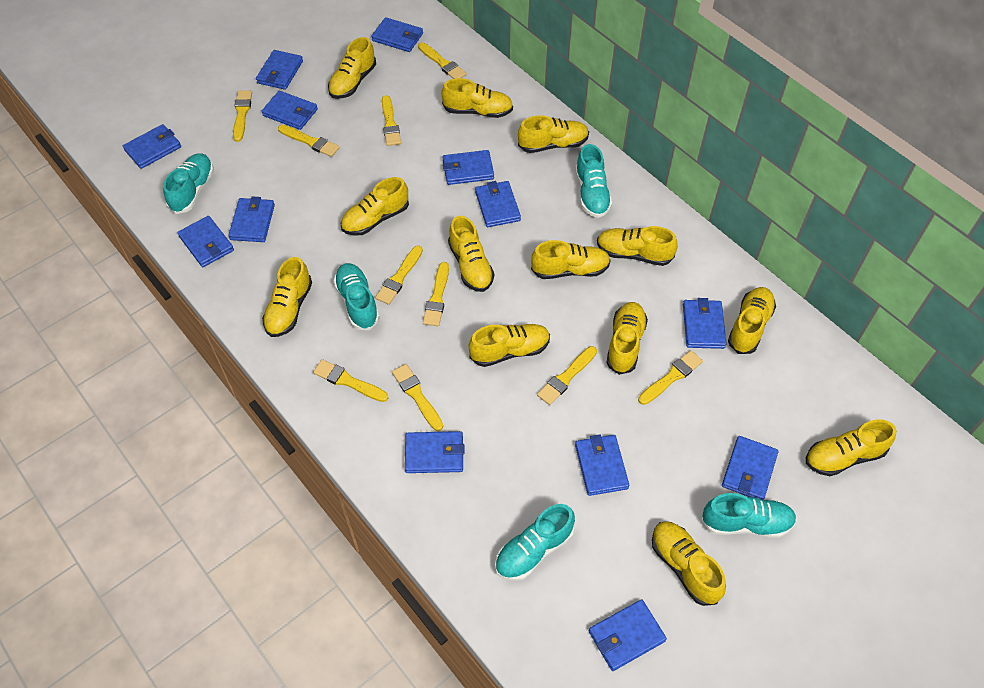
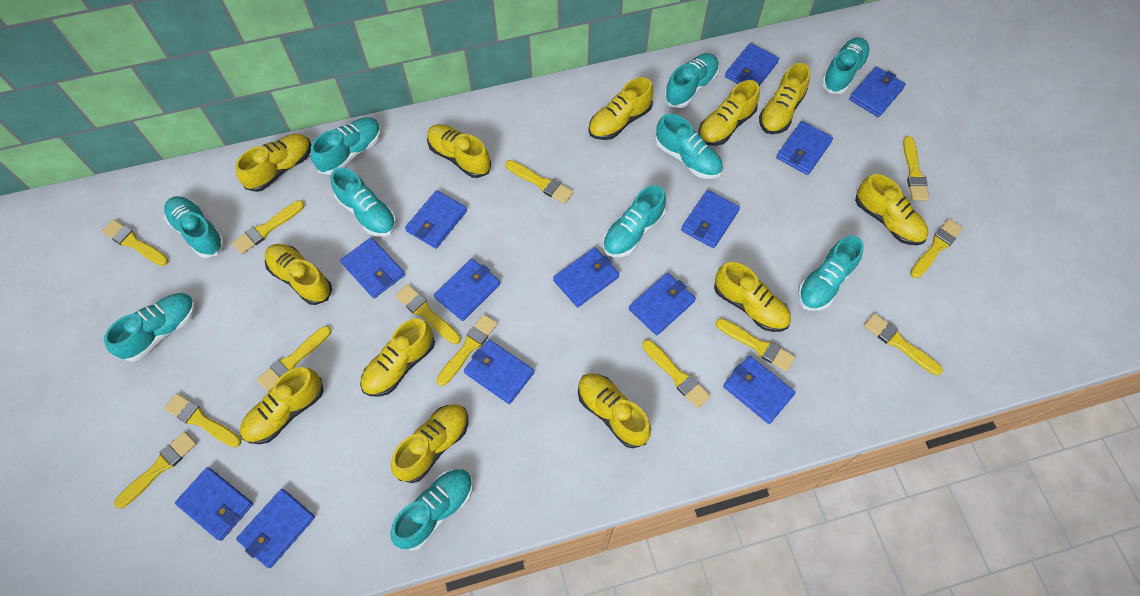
turquoise shoe: 5 -> 10
yellow brush: 10 -> 13
yellow shoe: 13 -> 12

